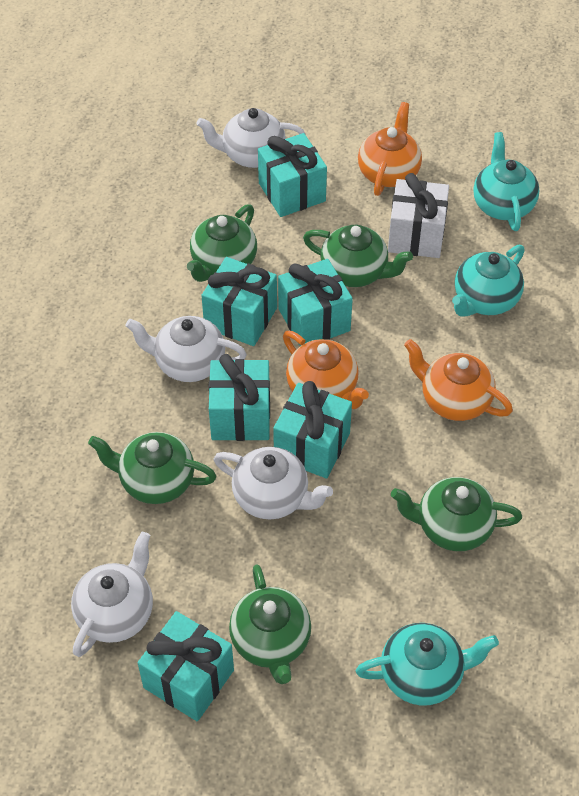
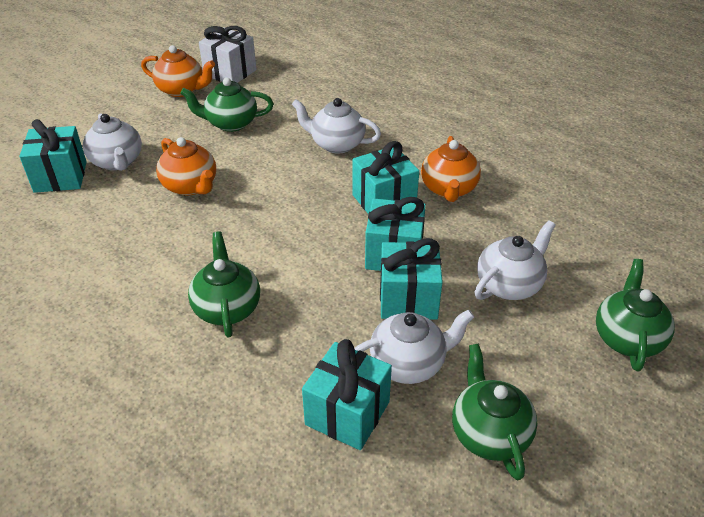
green teapot: 5 -> 4
turquoise gift: 6 -> 5
turquoise teapot: 3 -> 0

